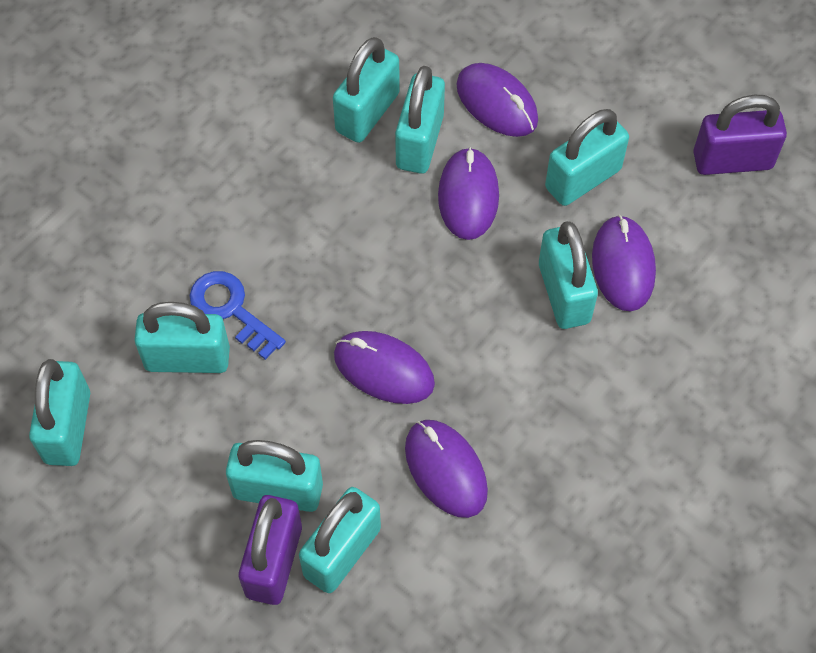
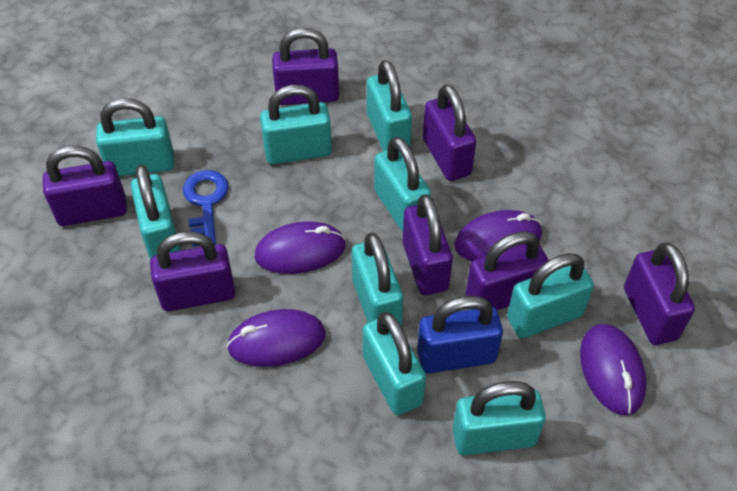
blue padlock: 0 -> 1
purple mouse: 5 -> 4
purple padlock: 2 -> 7
turquoise padlock: 8 -> 9

